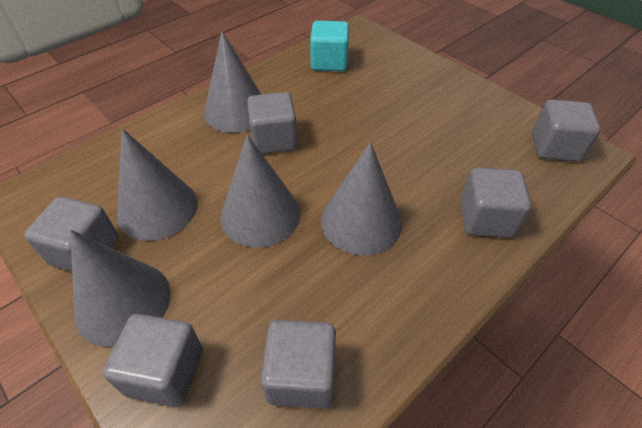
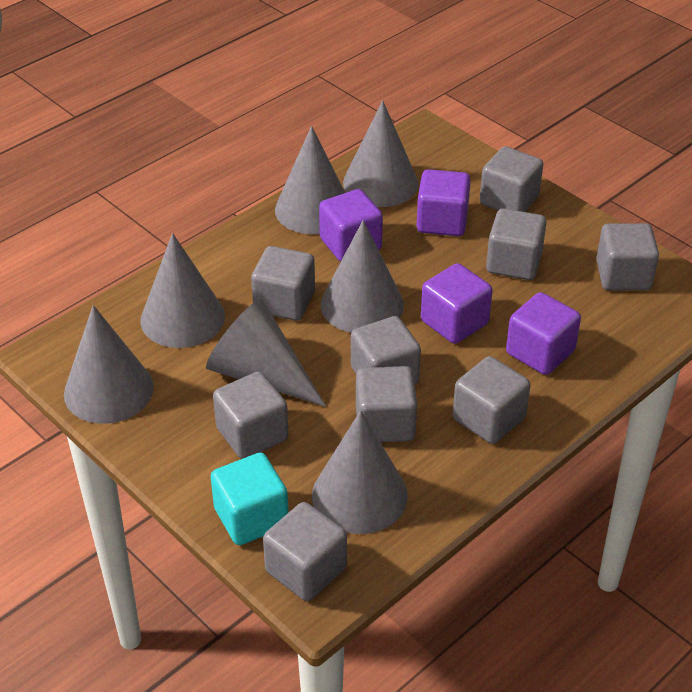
grey cone: 5 -> 7
grey cube: 6 -> 9
purple cube: 0 -> 4

